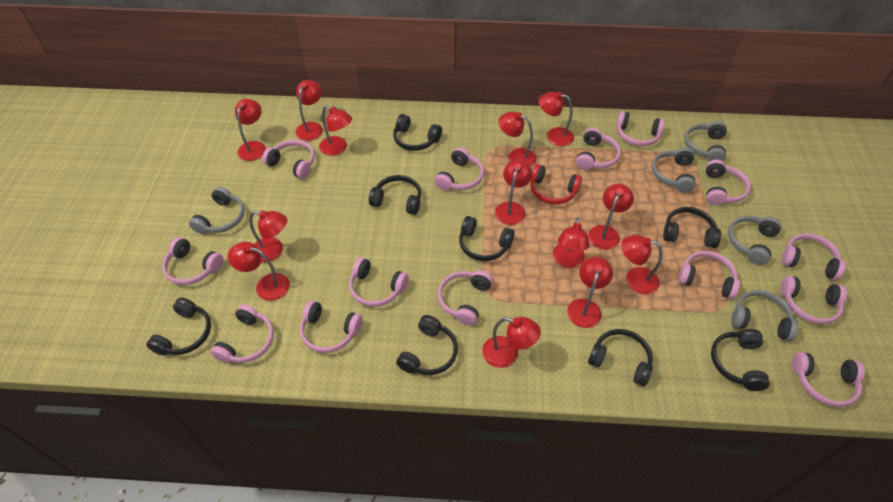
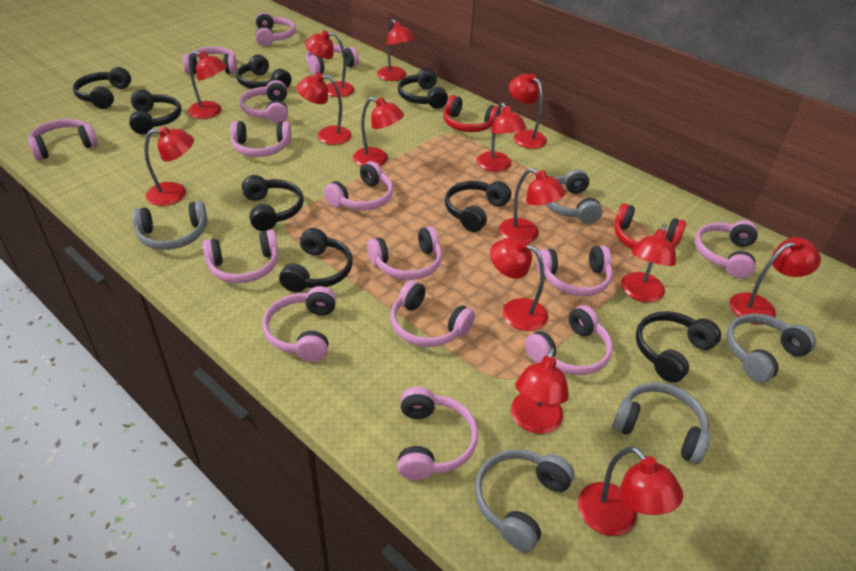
pink headphones: 14 -> 15
red headphones: 1 -> 2
red lamp: 13 -> 14

